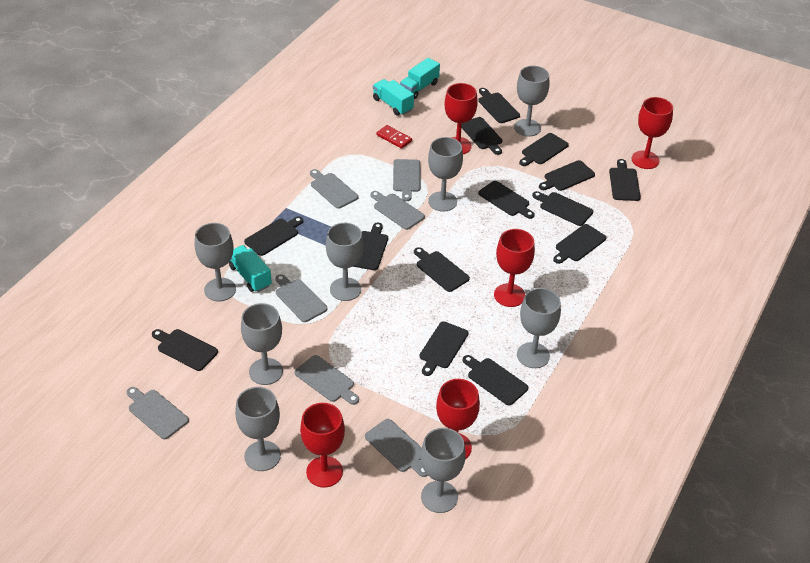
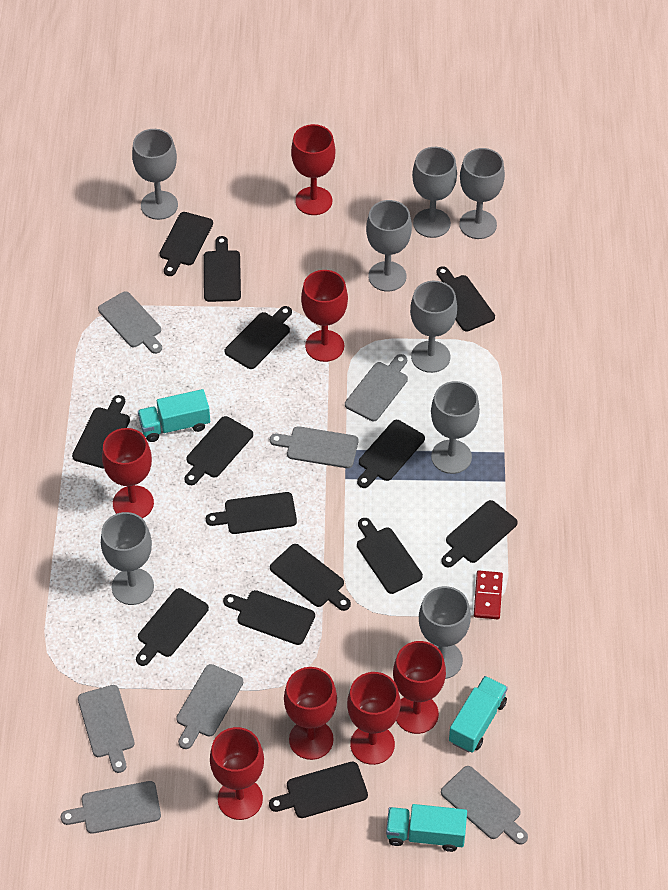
red goblet: 5 -> 7

